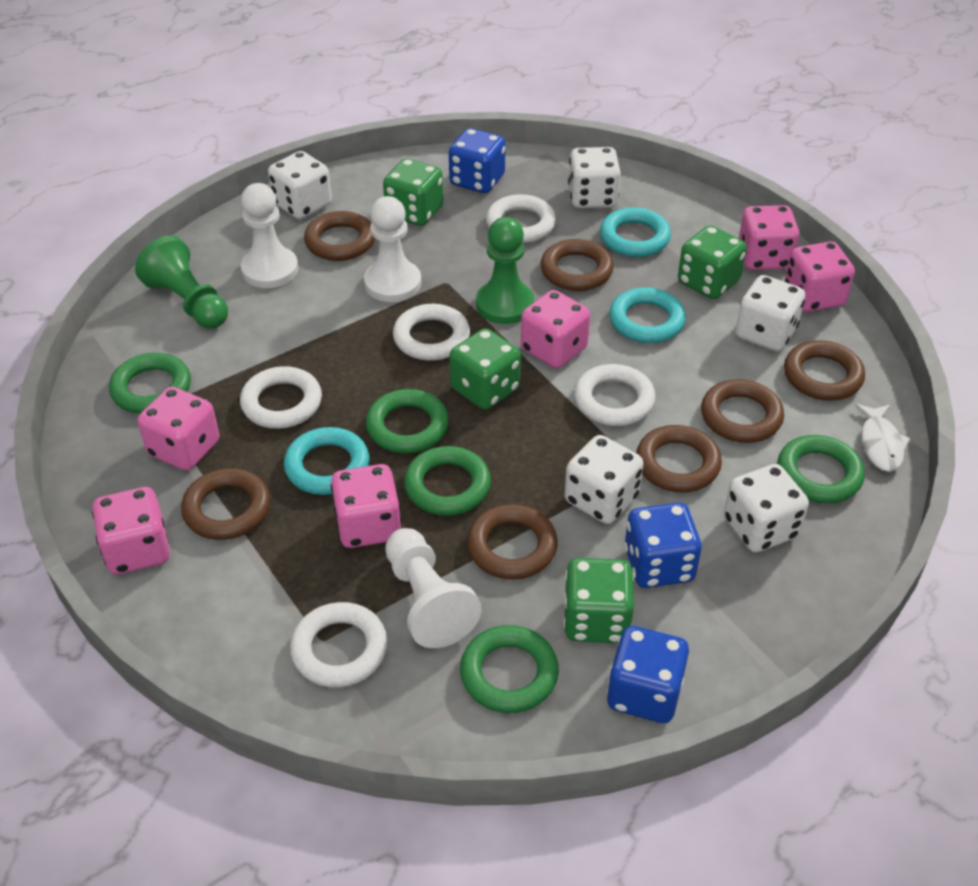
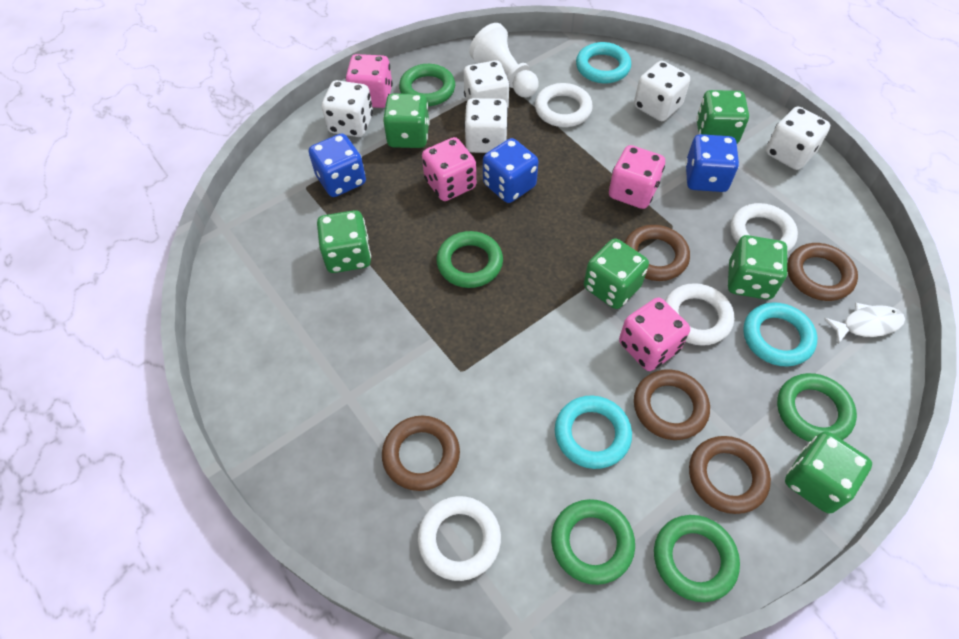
brown ring: 7 -> 5
green dice: 4 -> 6
green pawn: 2 -> 0
pink dice: 6 -> 4
white pawn: 3 -> 1
white ring: 5 -> 4

